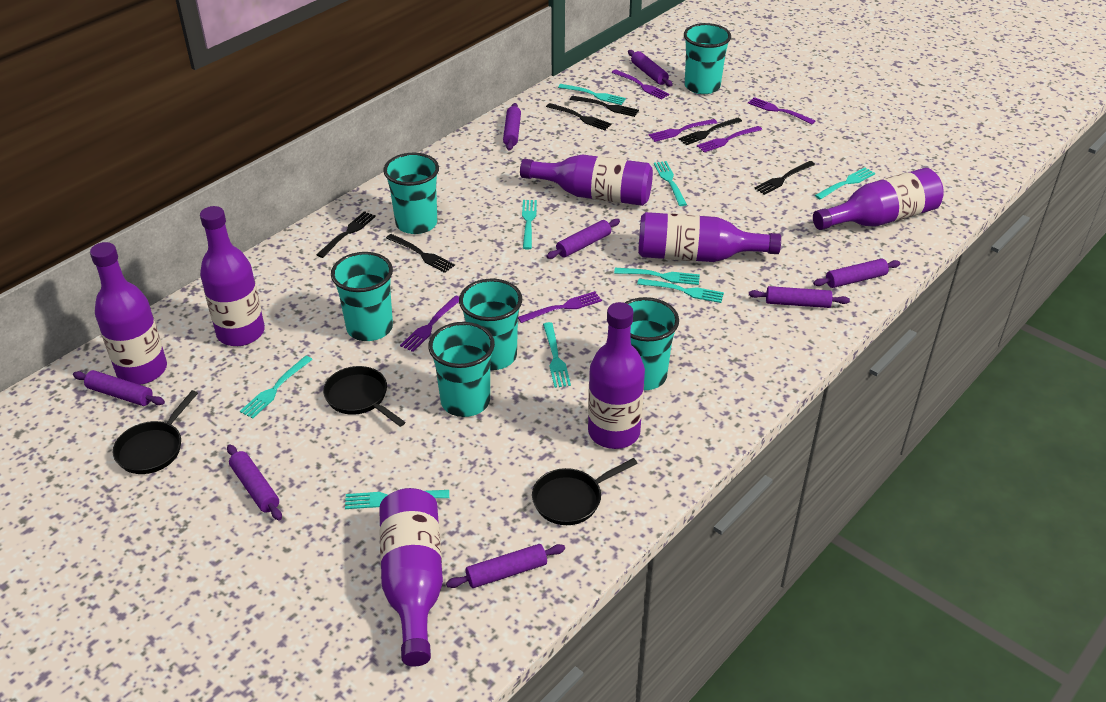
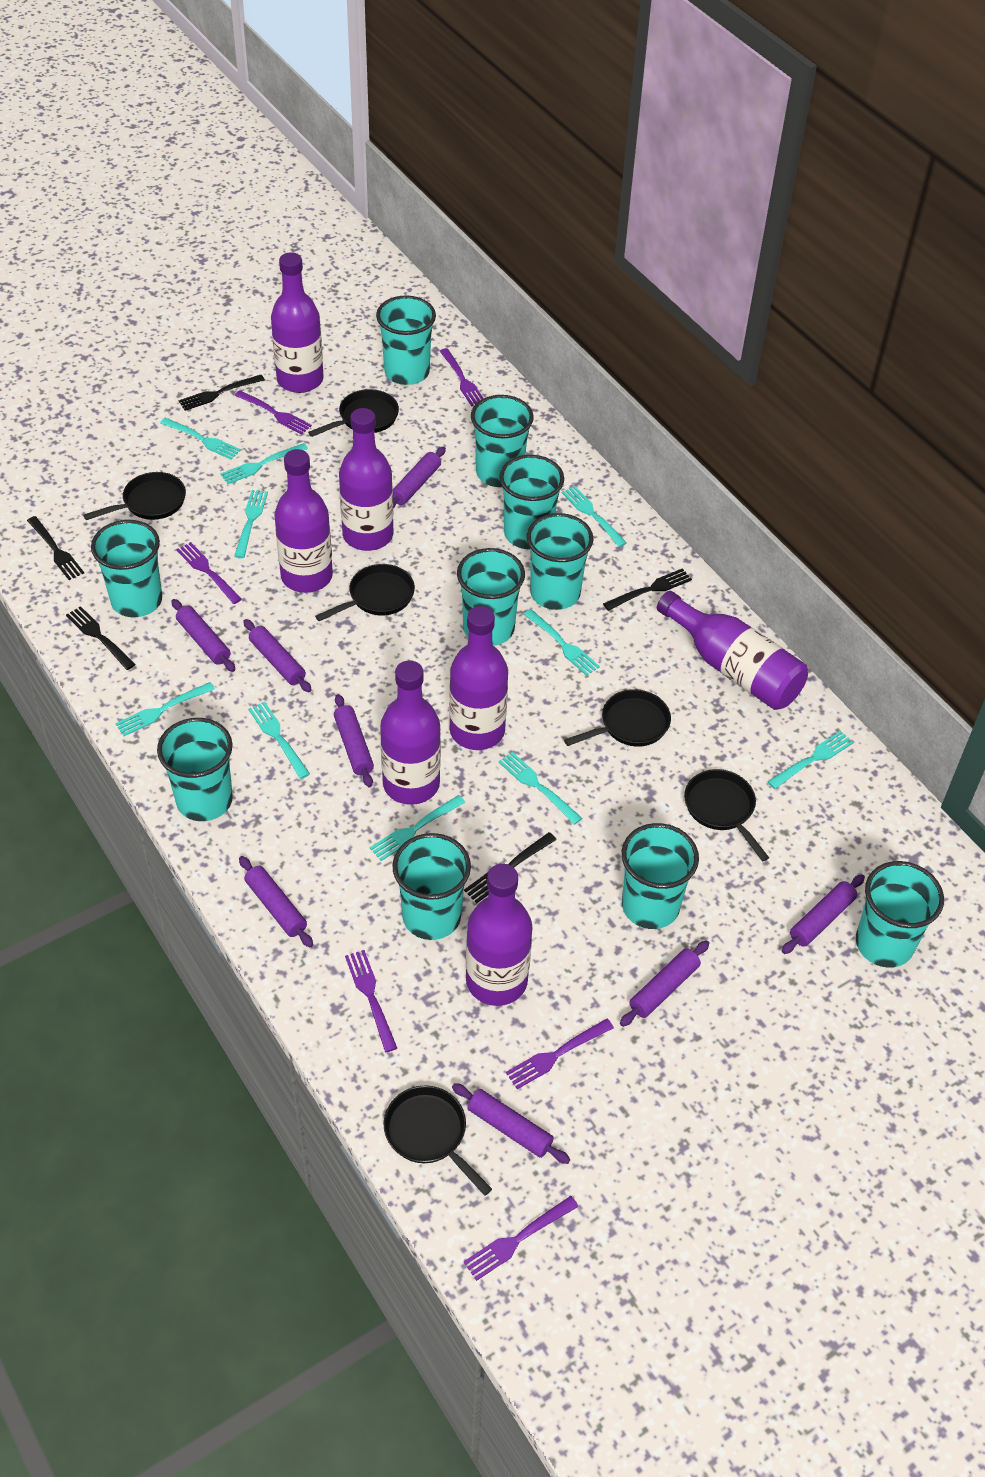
black fork: 6 -> 5
black pan: 3 -> 6
turquoise cup: 6 -> 10
turquoise fork: 9 -> 10

